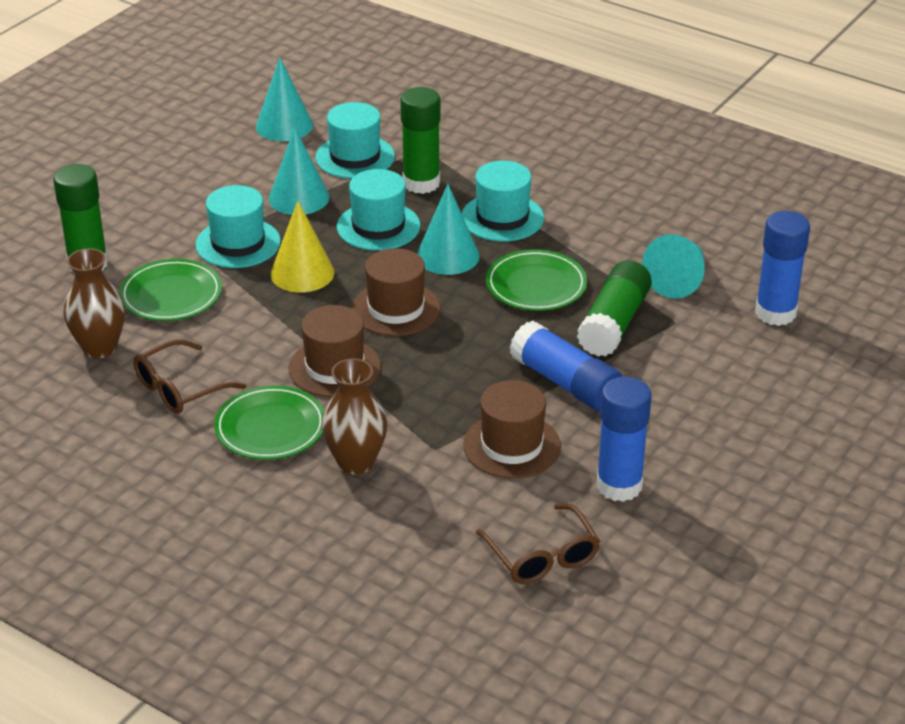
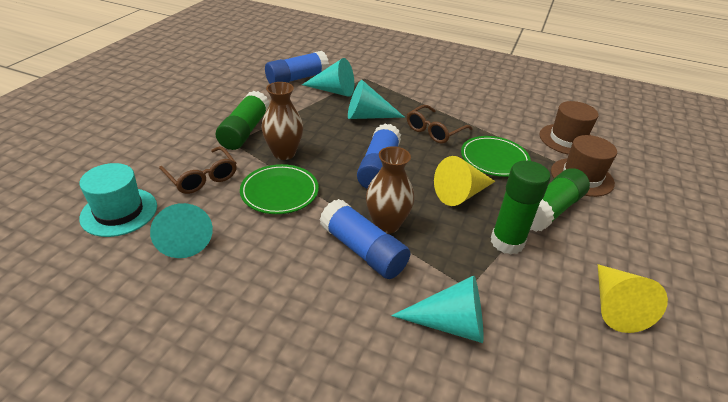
brown hat: 3 -> 2
green plate: 3 -> 2
turquoise hat: 4 -> 1
yellow cone: 1 -> 2

